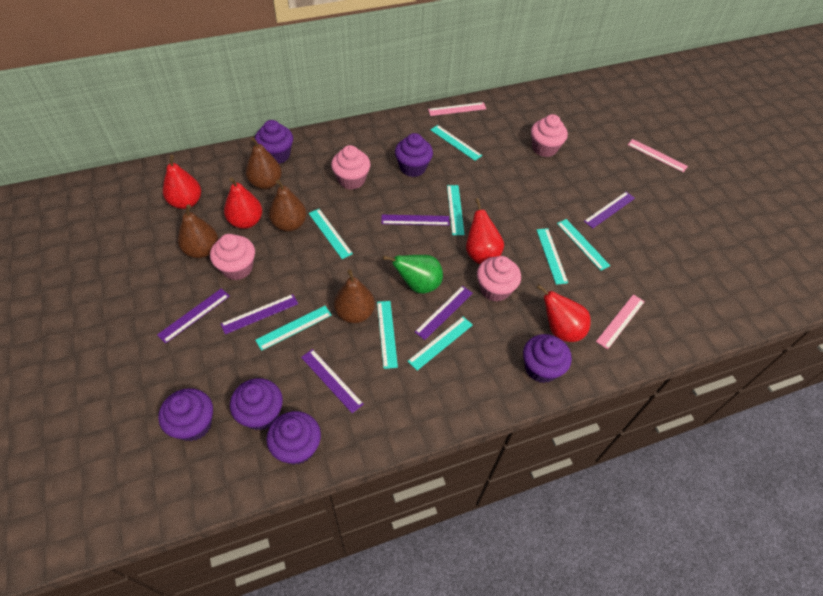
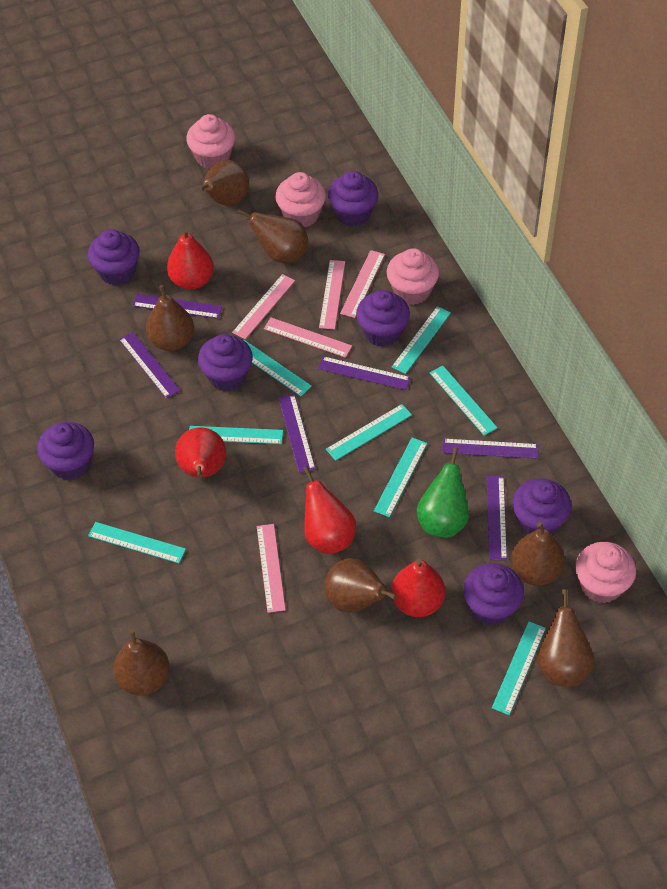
brown pear: 4 -> 7
pink ruler: 3 -> 5
purple cupcake: 6 -> 7

